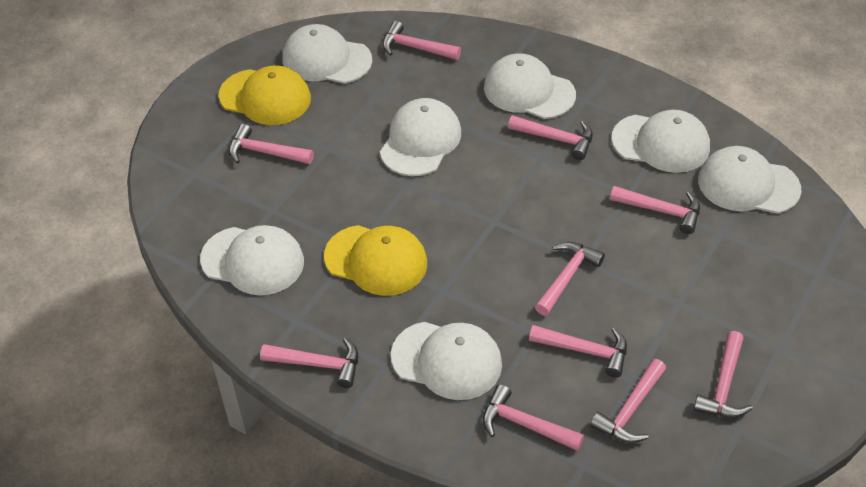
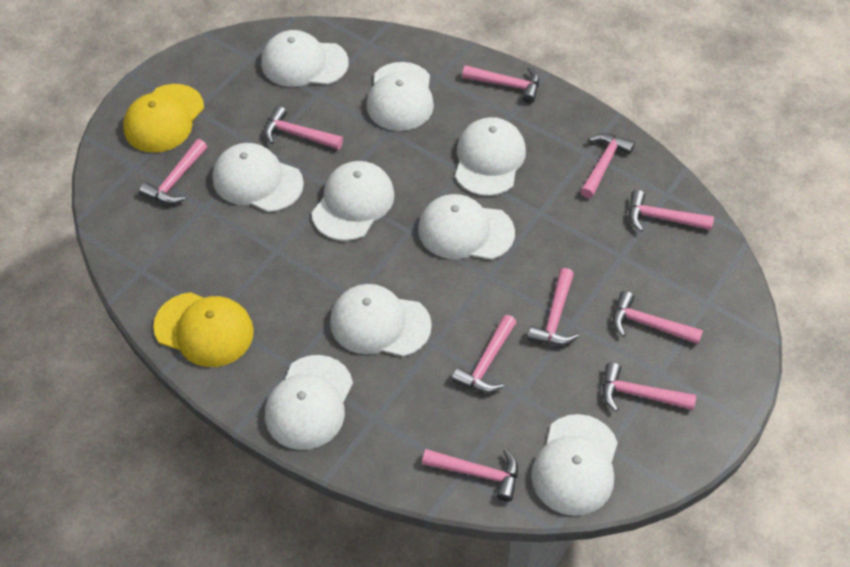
white cap: 7 -> 9

